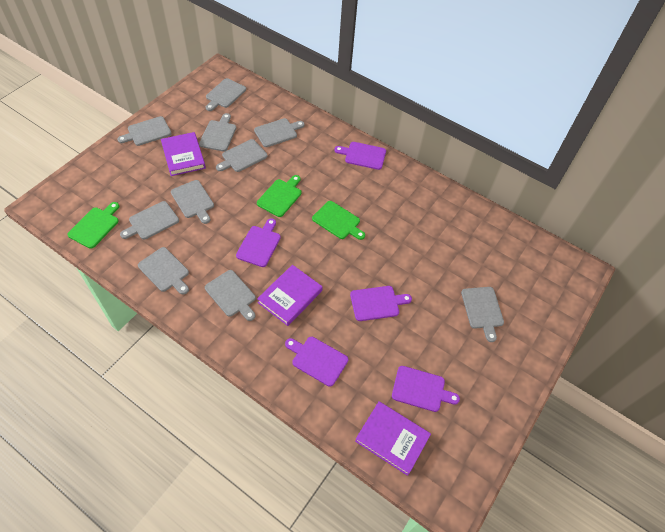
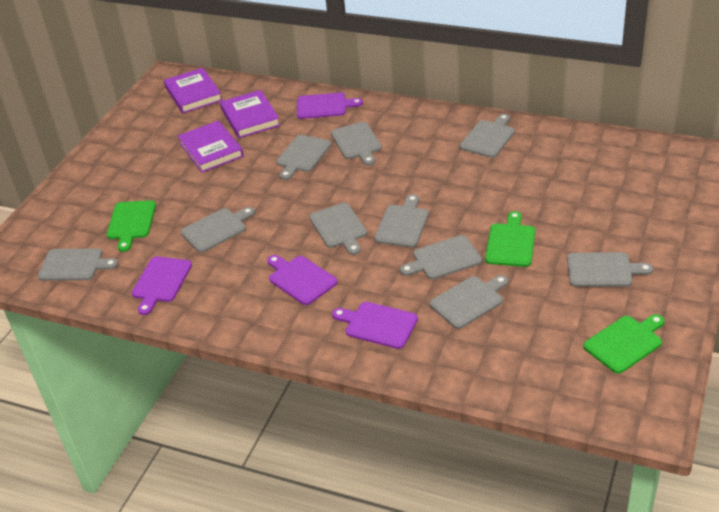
purple cutting board: 5 -> 4

